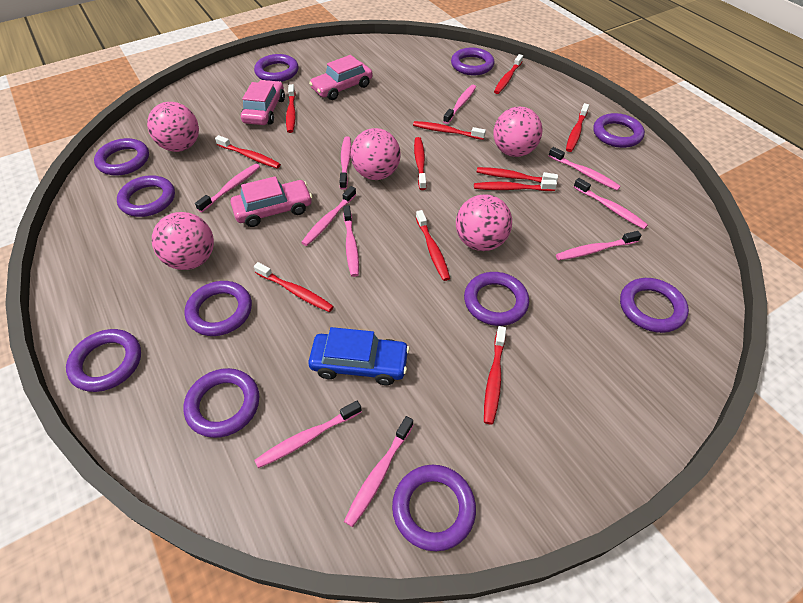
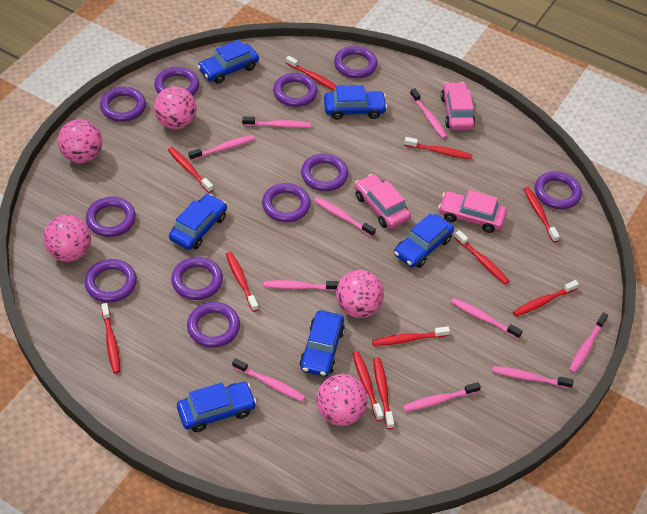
blue car: 1 -> 6

